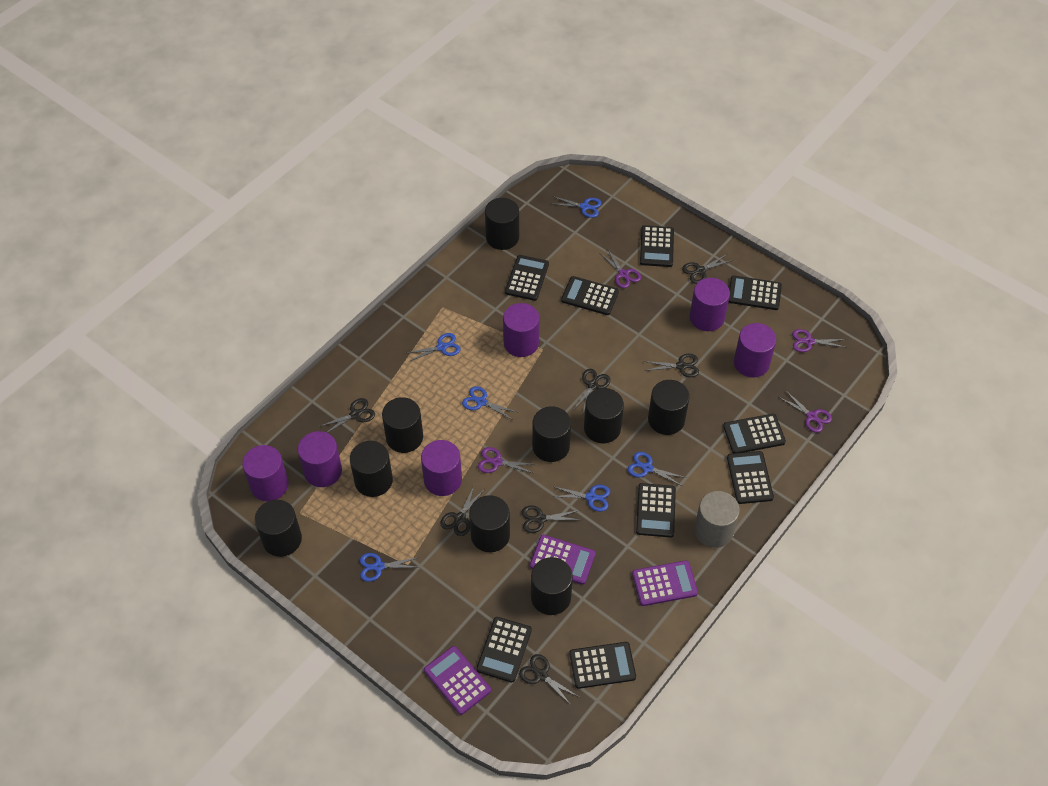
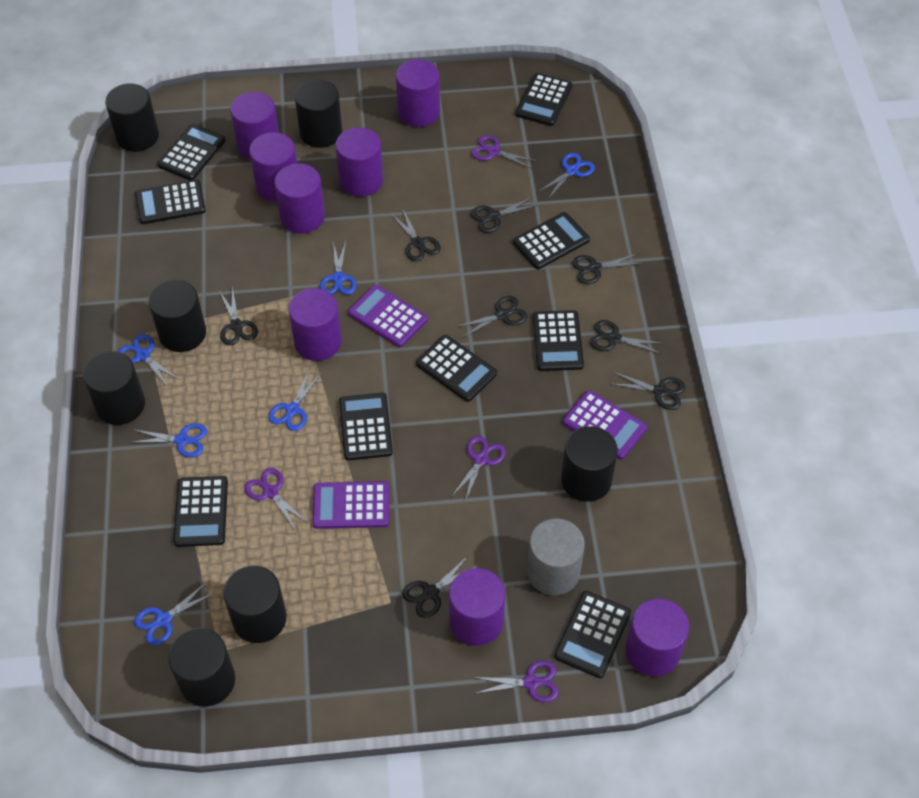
black cylinder: 9 -> 7
black scissors: 7 -> 8
purple cylinder: 6 -> 8

